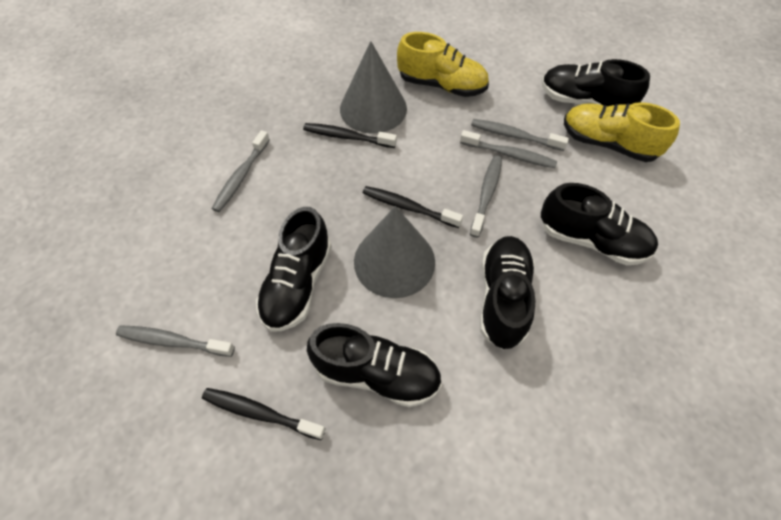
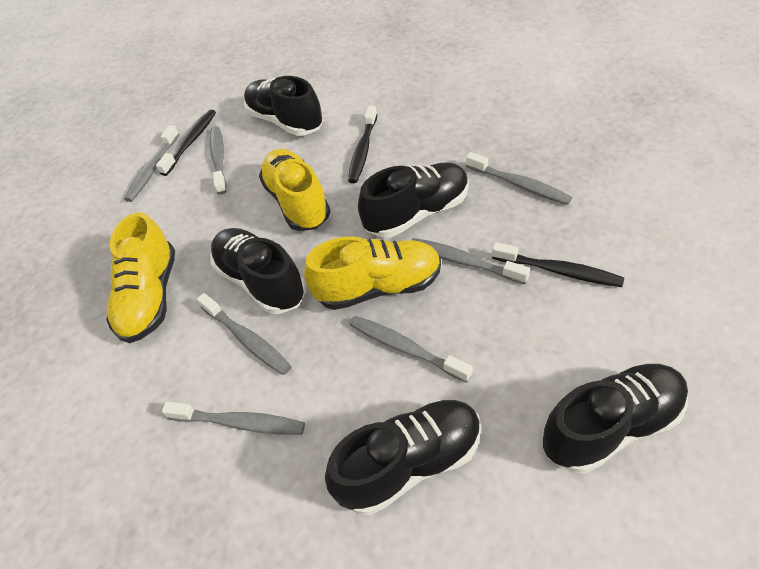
grey cone: 2 -> 0
grey toothbrush: 5 -> 7
yellow shoe: 2 -> 3

